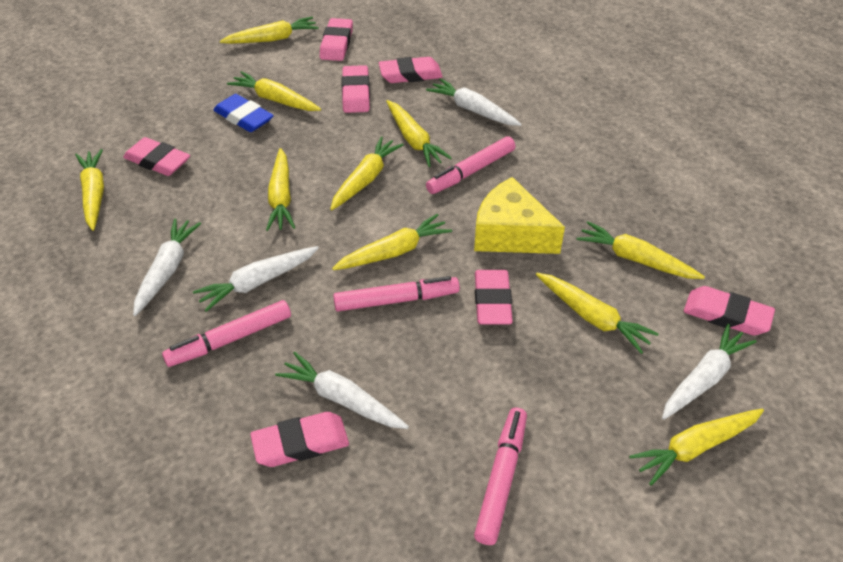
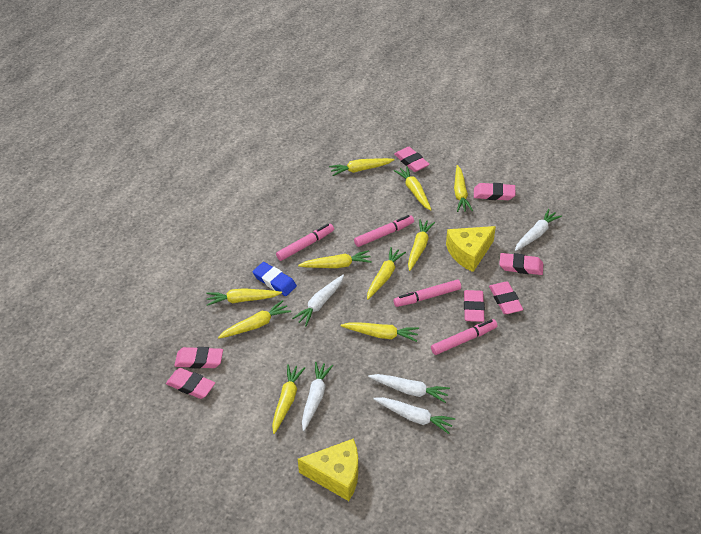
yellow cheese: 1 -> 2

